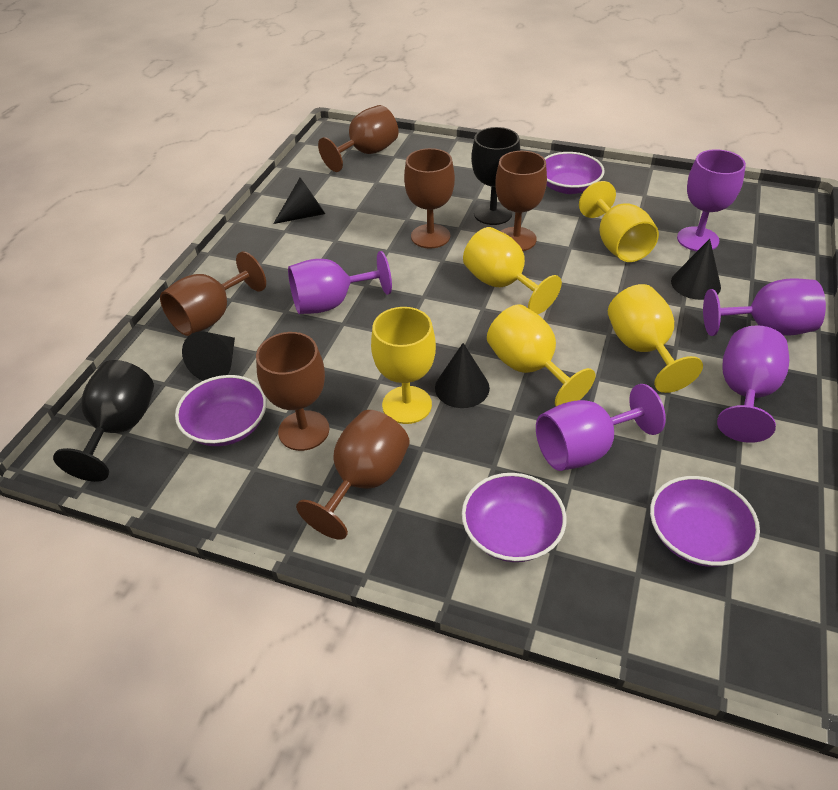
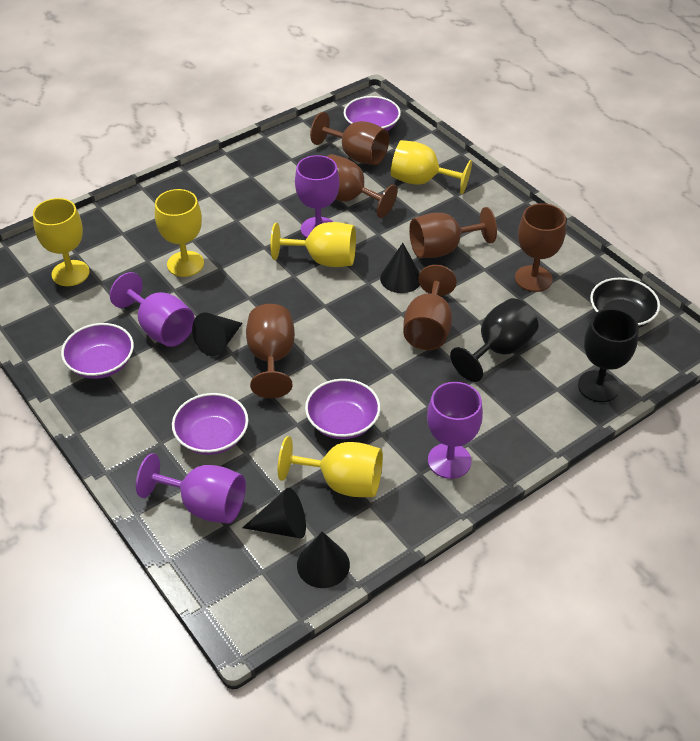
black bowl: 0 -> 1
purple goblet: 5 -> 4

